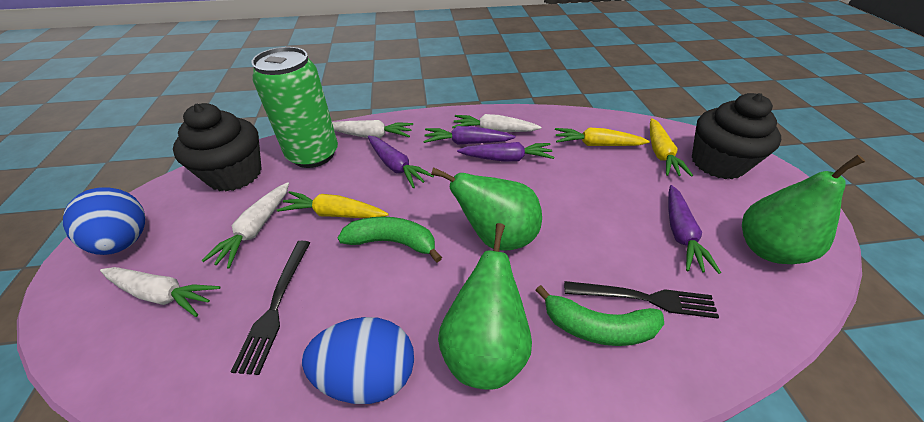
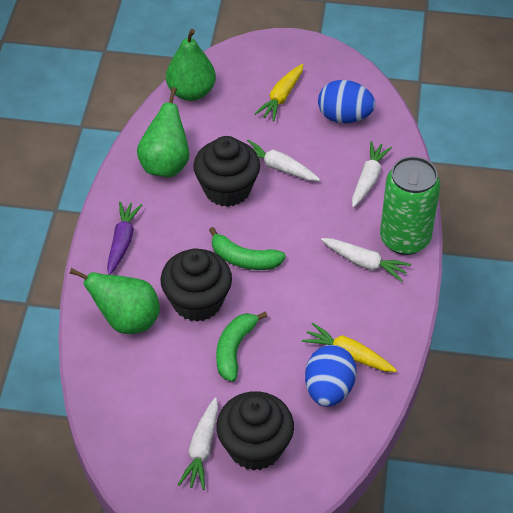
black cupcake: 2 -> 3
black fork: 2 -> 0
purple carrot: 4 -> 1
yellow carrot: 3 -> 2

